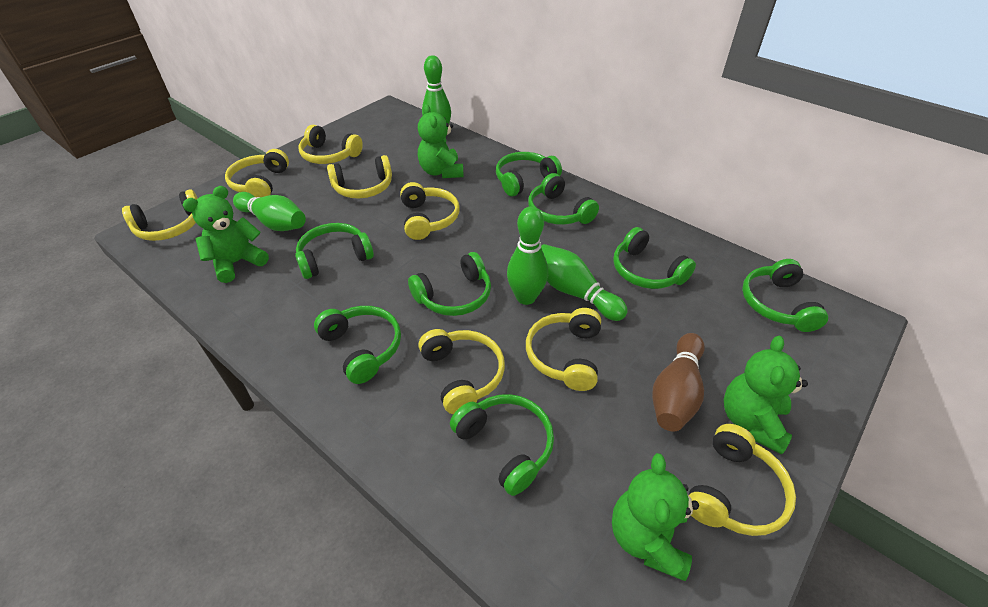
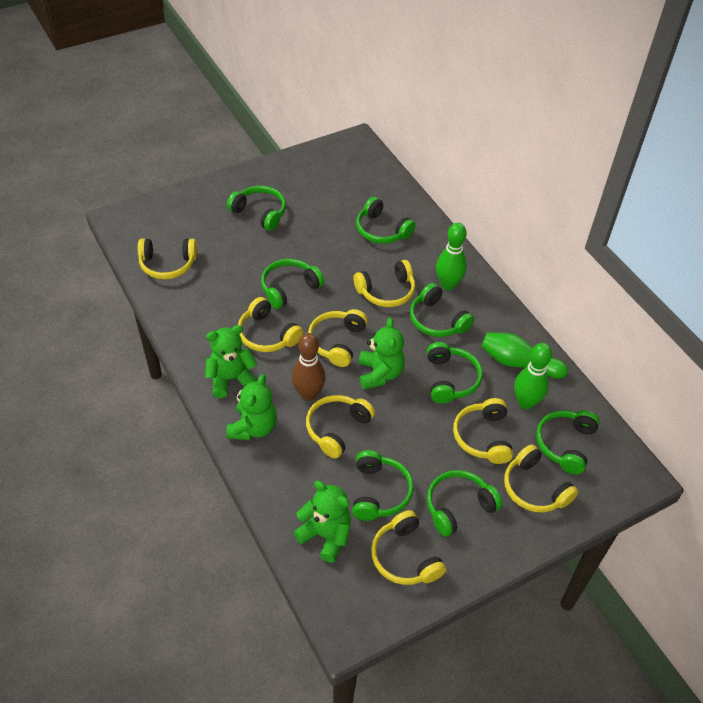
green bowling pin: 4 -> 3

